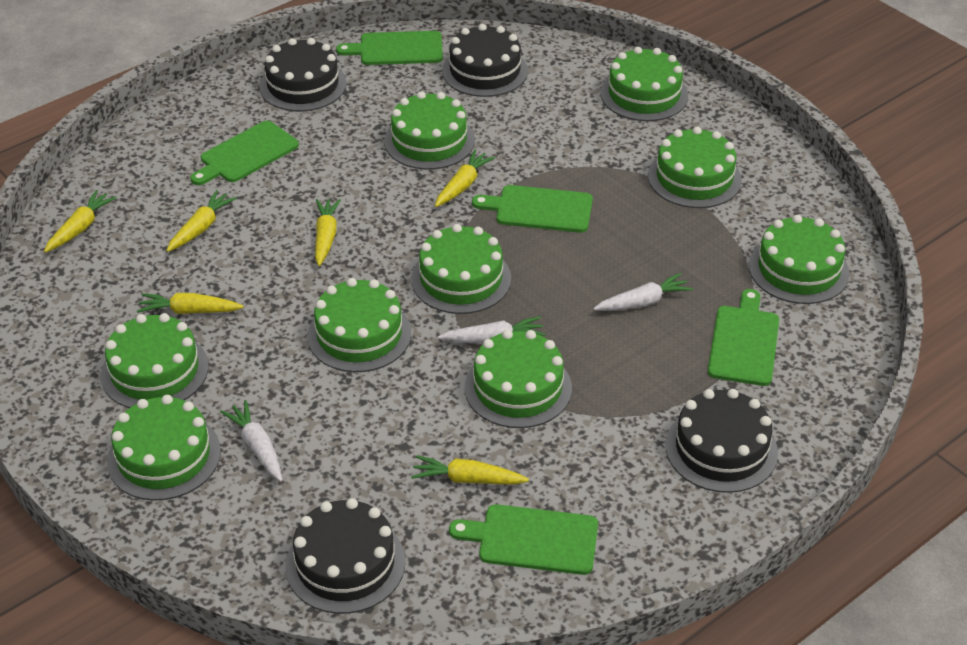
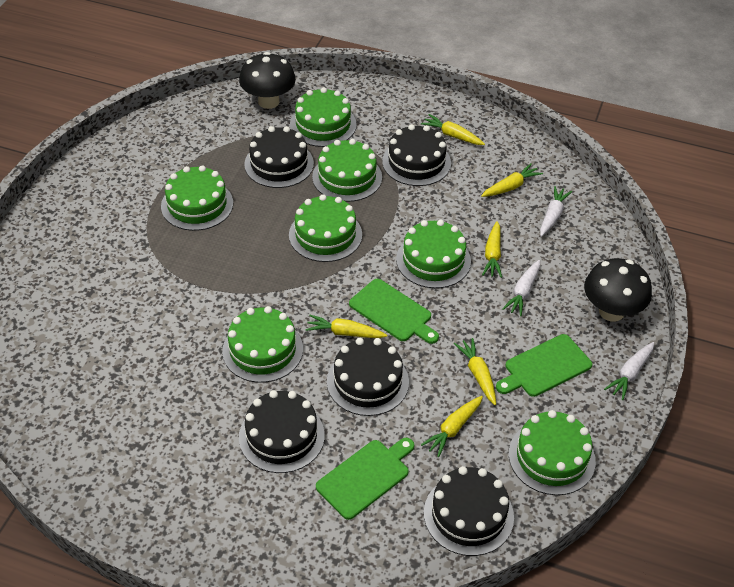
black cake: 4 -> 5
black mushroom: 0 -> 2
green cake: 9 -> 7
green cutting board: 5 -> 3

